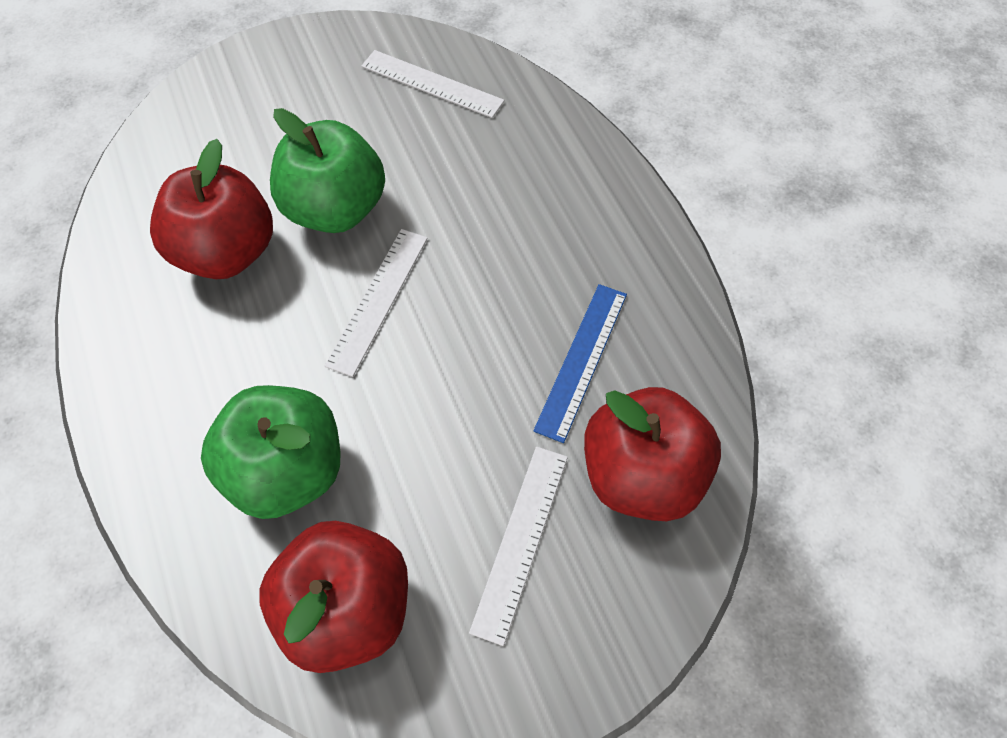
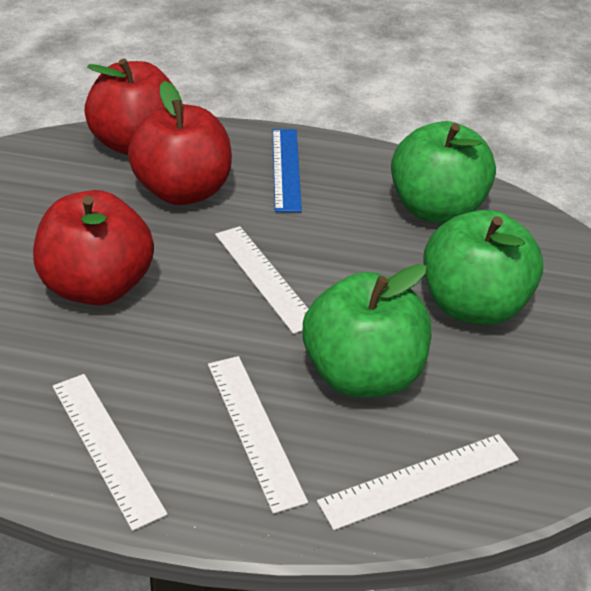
green apple: 2 -> 3
white ruler: 3 -> 4

